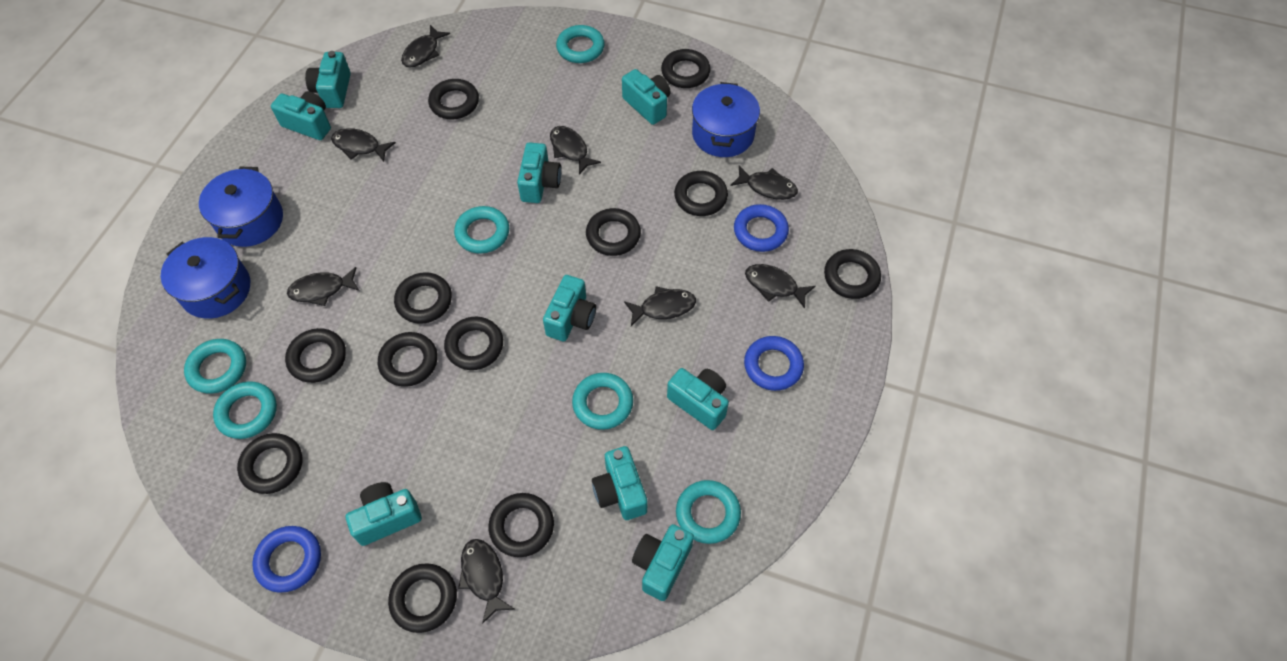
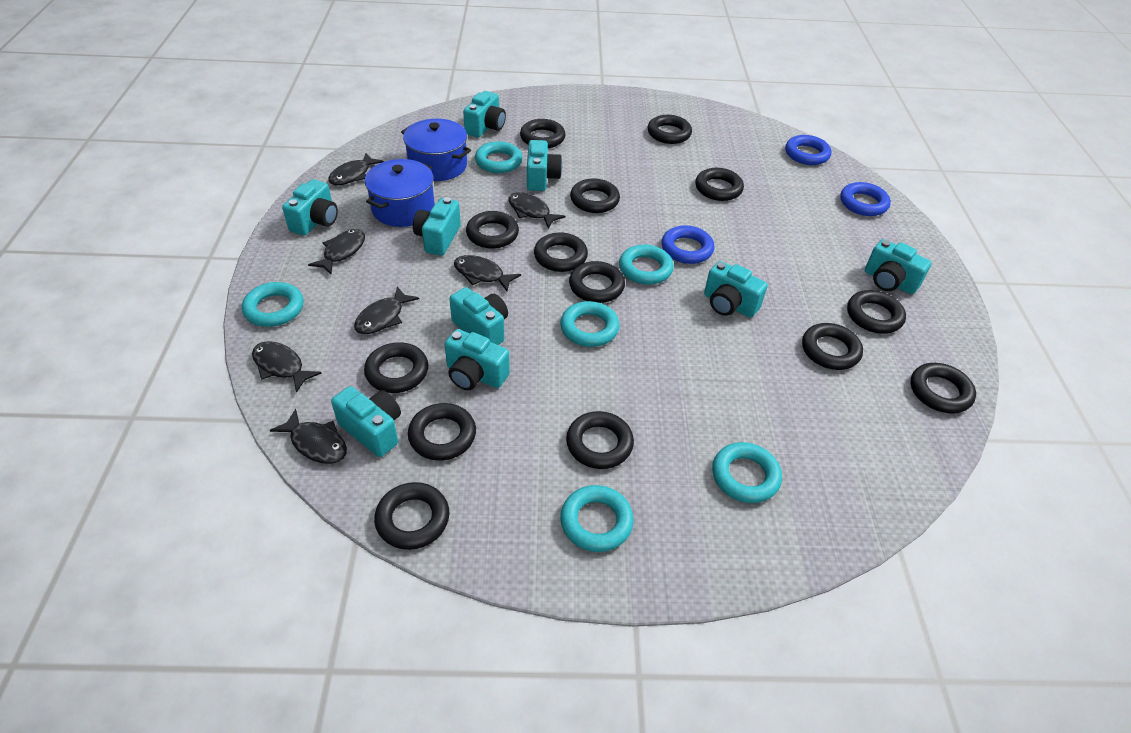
black fish: 8 -> 7
black ring: 12 -> 14
blue pot: 3 -> 2

